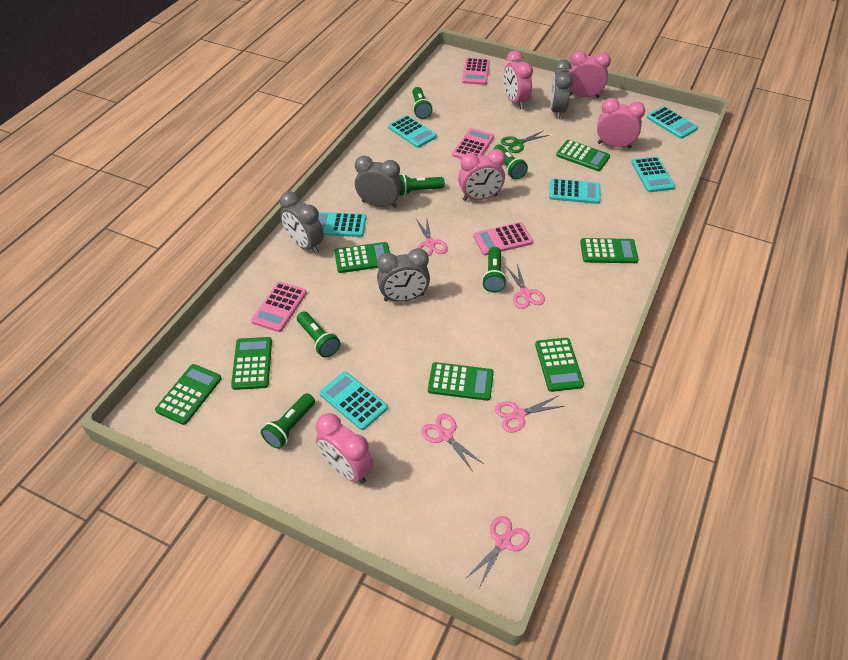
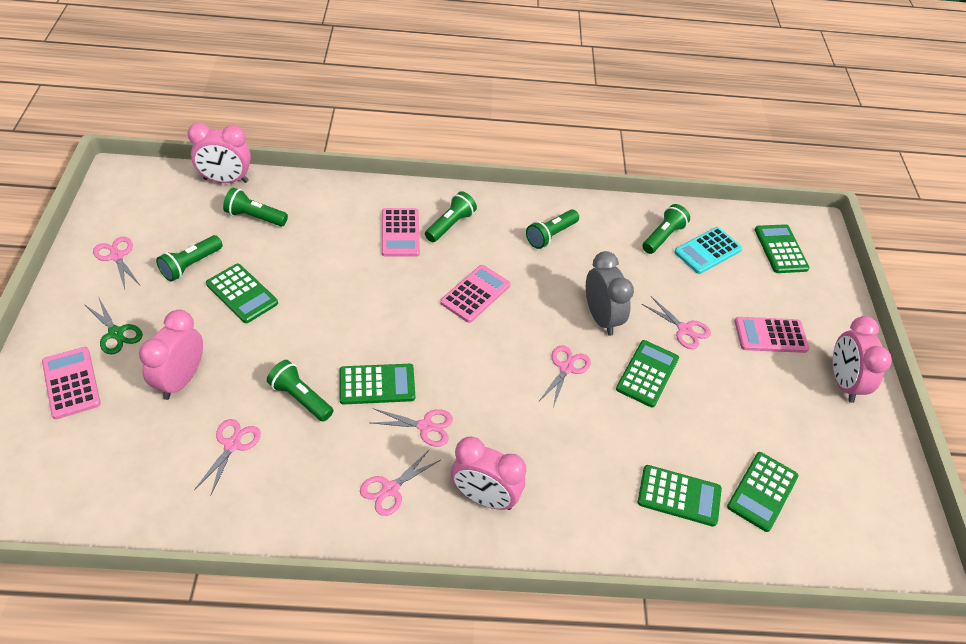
green calculator: 7 -> 6
grey clock: 4 -> 1
pink clock: 5 -> 4
pink scissors: 5 -> 6
turquoise calculator: 6 -> 1

